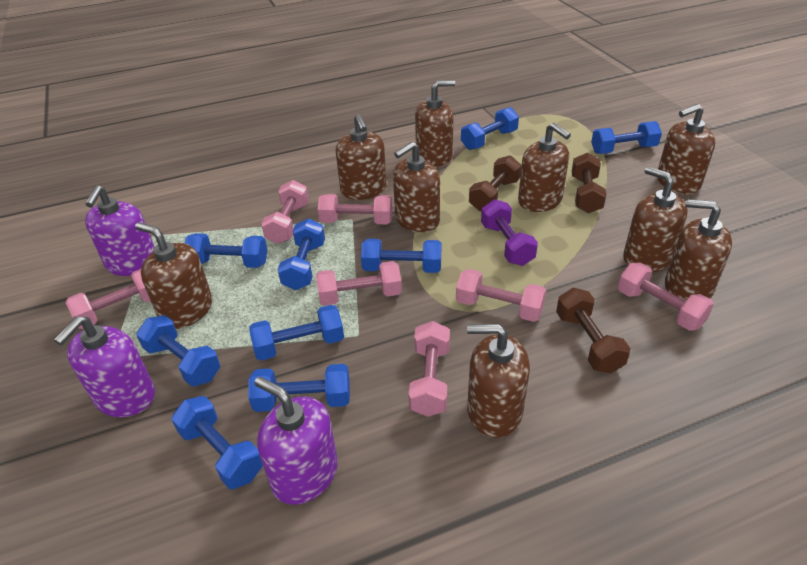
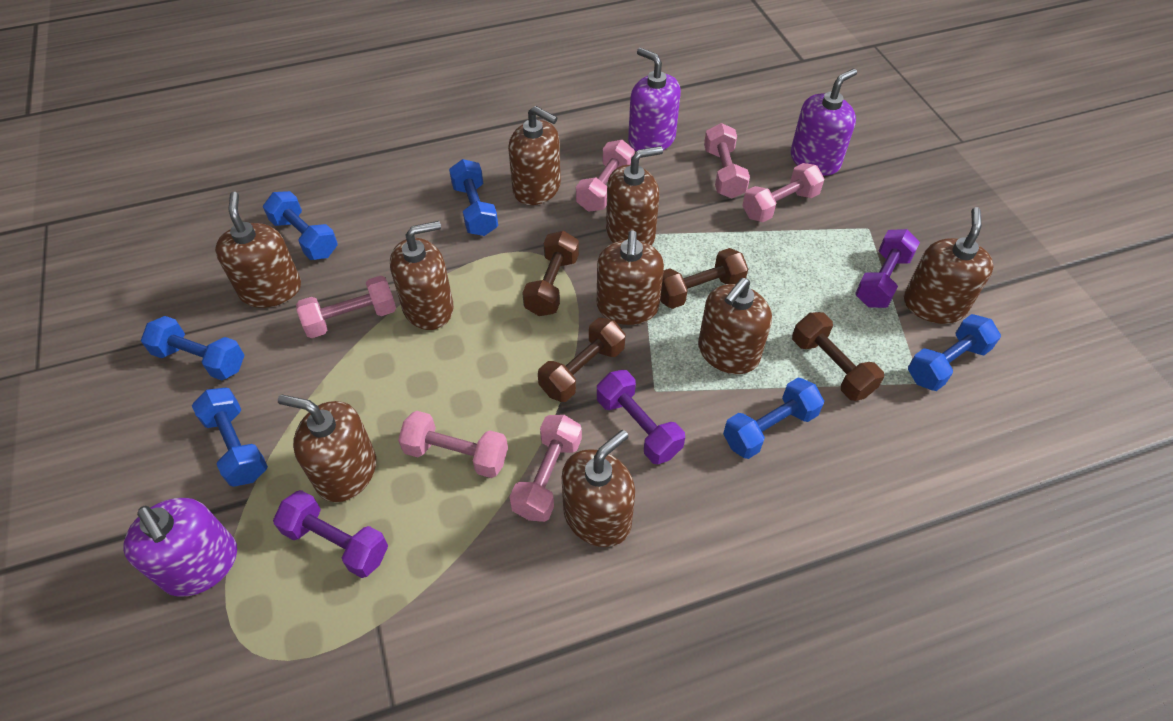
blue dumbbell: 9 -> 6
brown dumbbell: 3 -> 4
pink dumbbell: 7 -> 6
purple dumbbell: 1 -> 3

